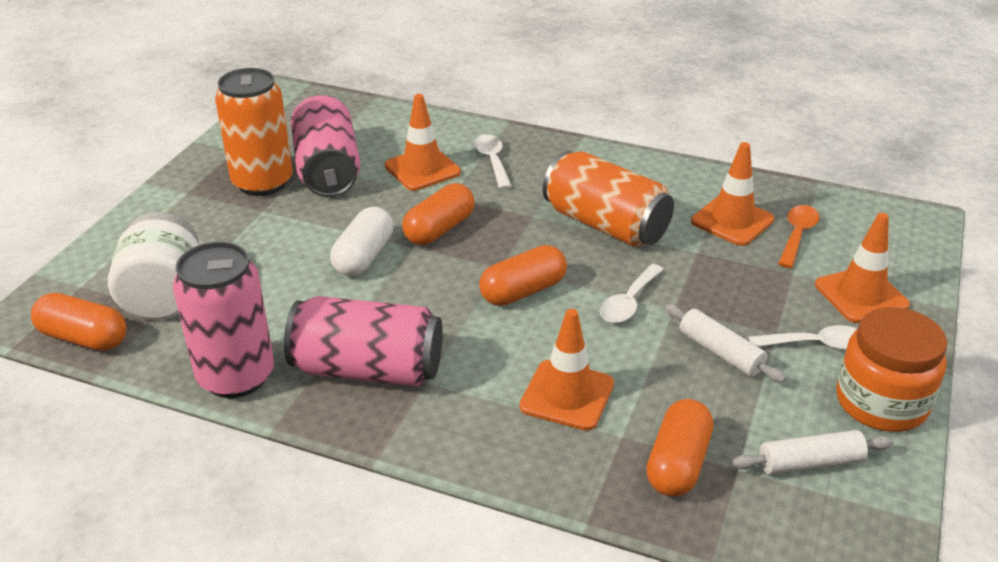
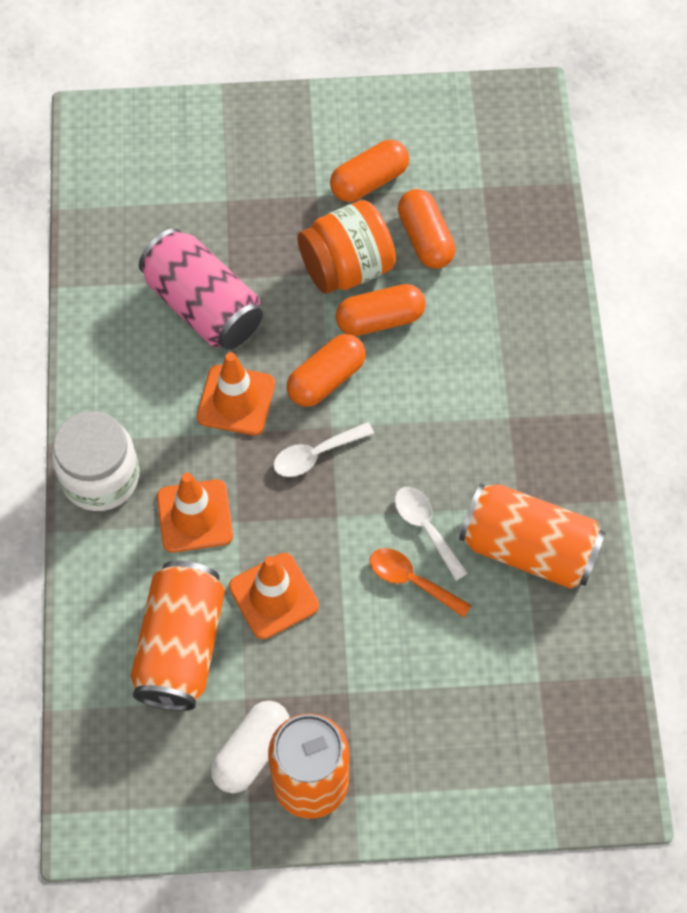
orange can: 2 -> 3
orange traffic cone: 4 -> 3
pink can: 3 -> 1
white rolling pin: 2 -> 0
white spoon: 3 -> 2

